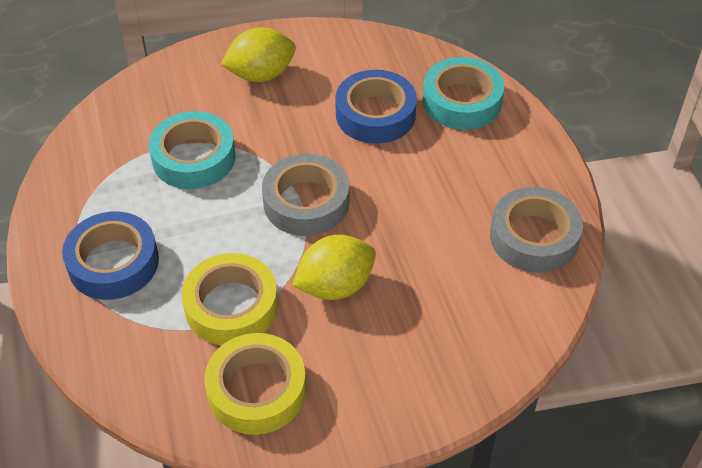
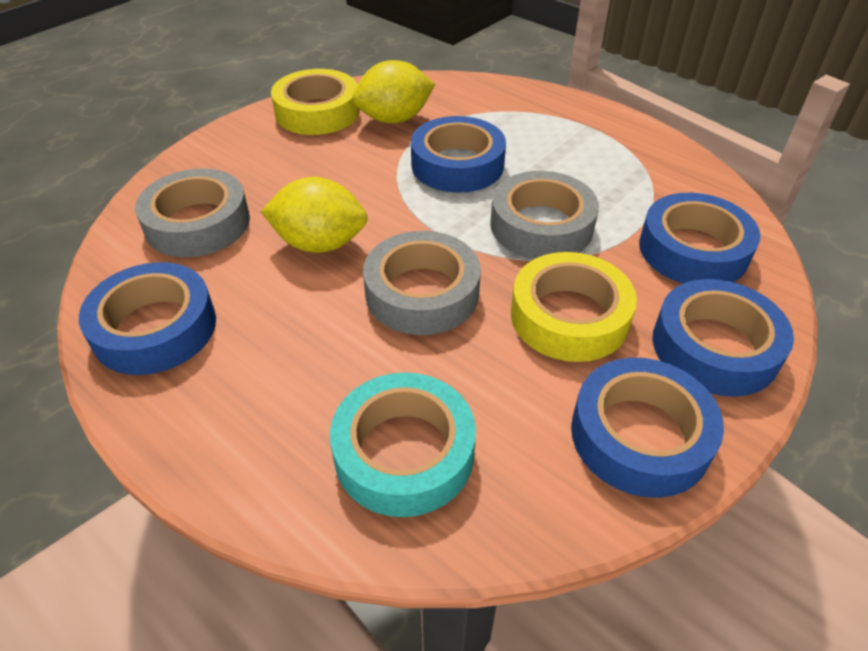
blue tape: 2 -> 5
grey tape: 2 -> 3
turquoise tape: 2 -> 1

